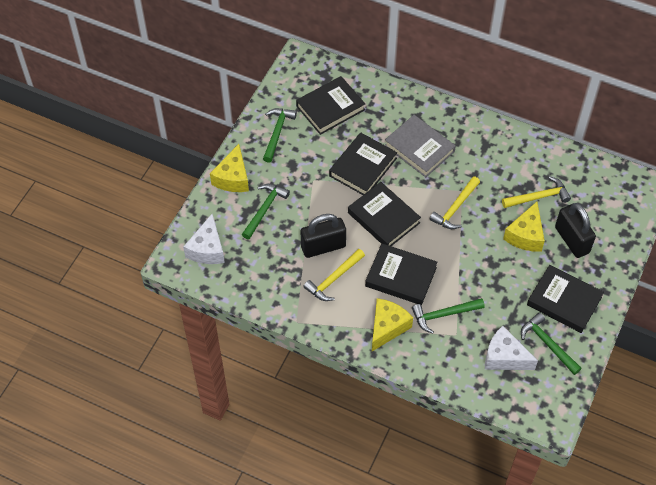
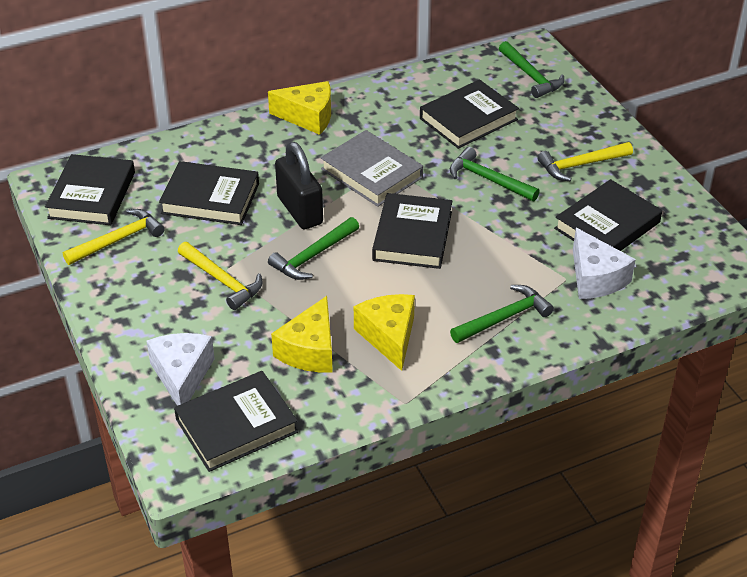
black book: 5 -> 6
black padlock: 2 -> 1

